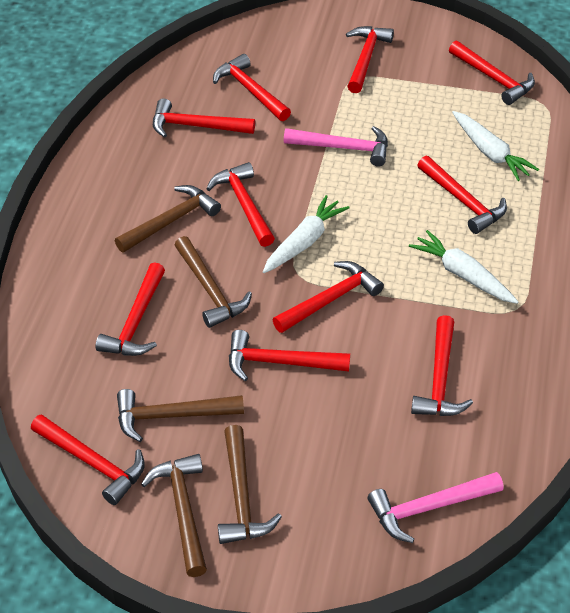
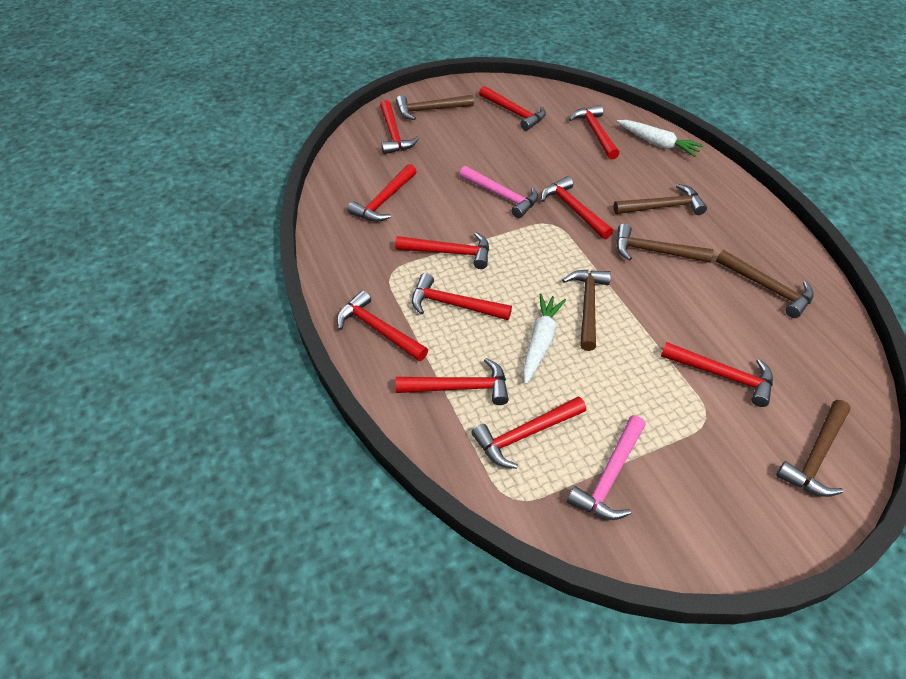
brown hammer: 5 -> 6
white carrot: 3 -> 2

